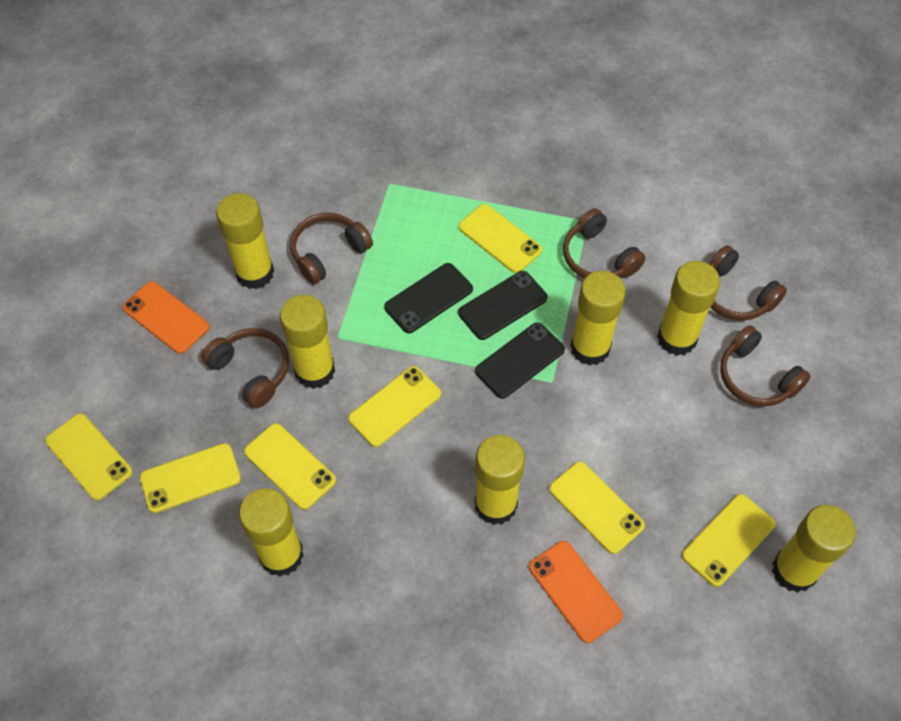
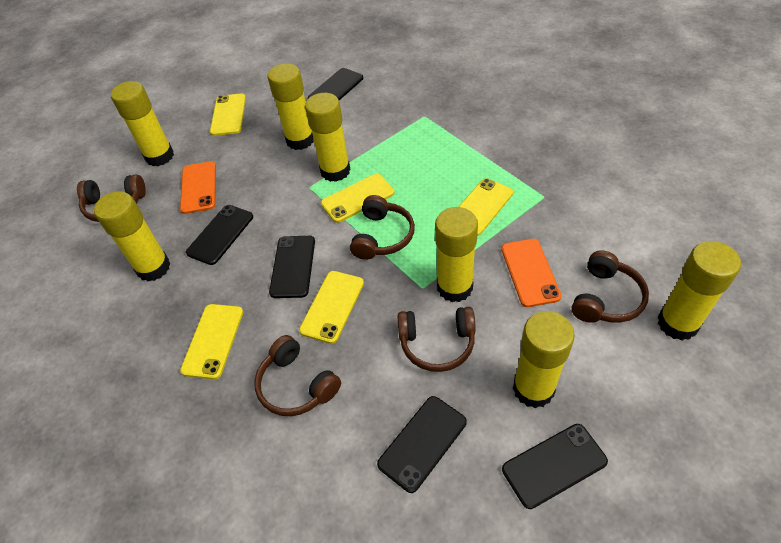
black phone: 3 -> 5
yellow phone: 7 -> 5

